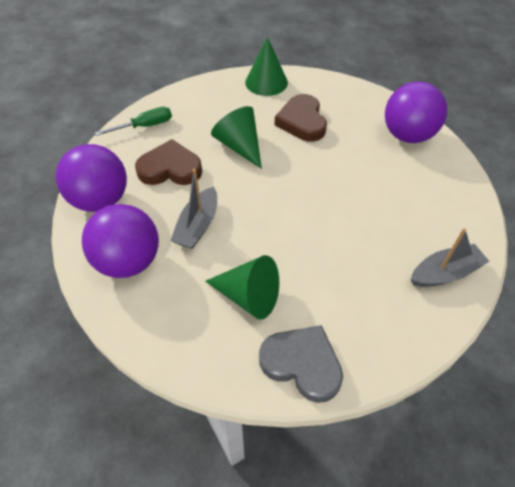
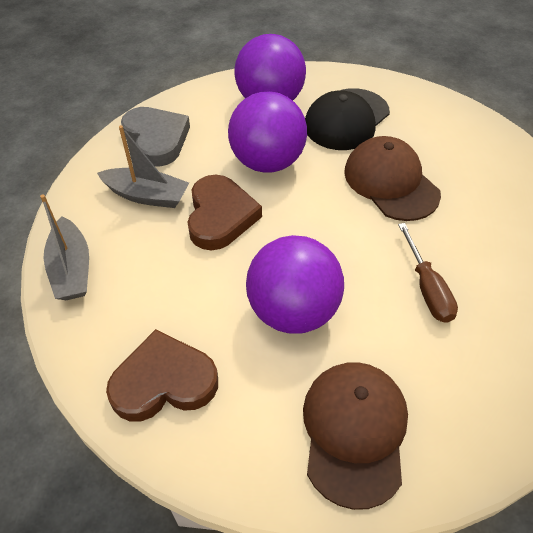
black cap: 0 -> 1
brown cap: 0 -> 2
brown screwdriver: 0 -> 1
green cone: 3 -> 0
green screwdriver: 1 -> 0

